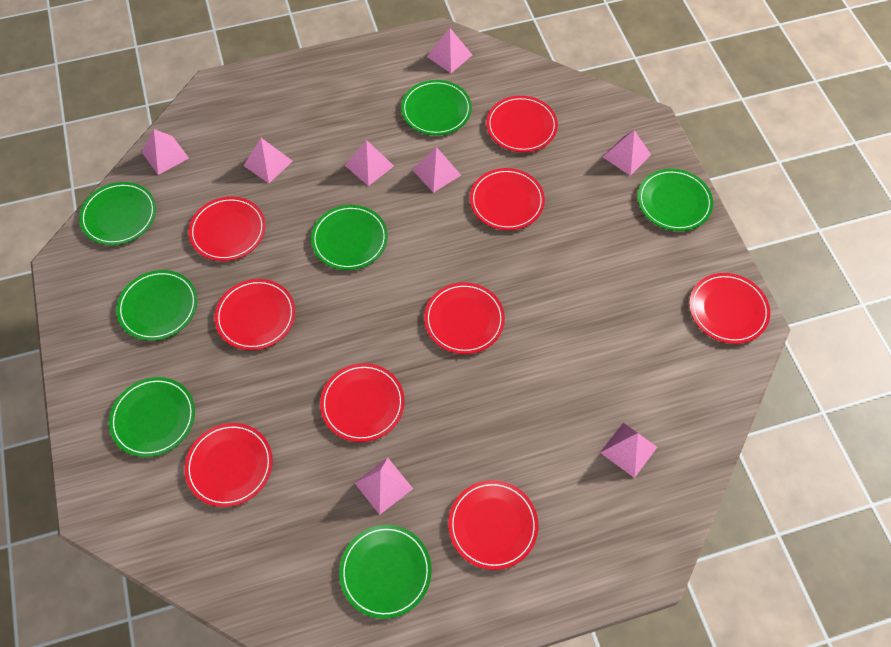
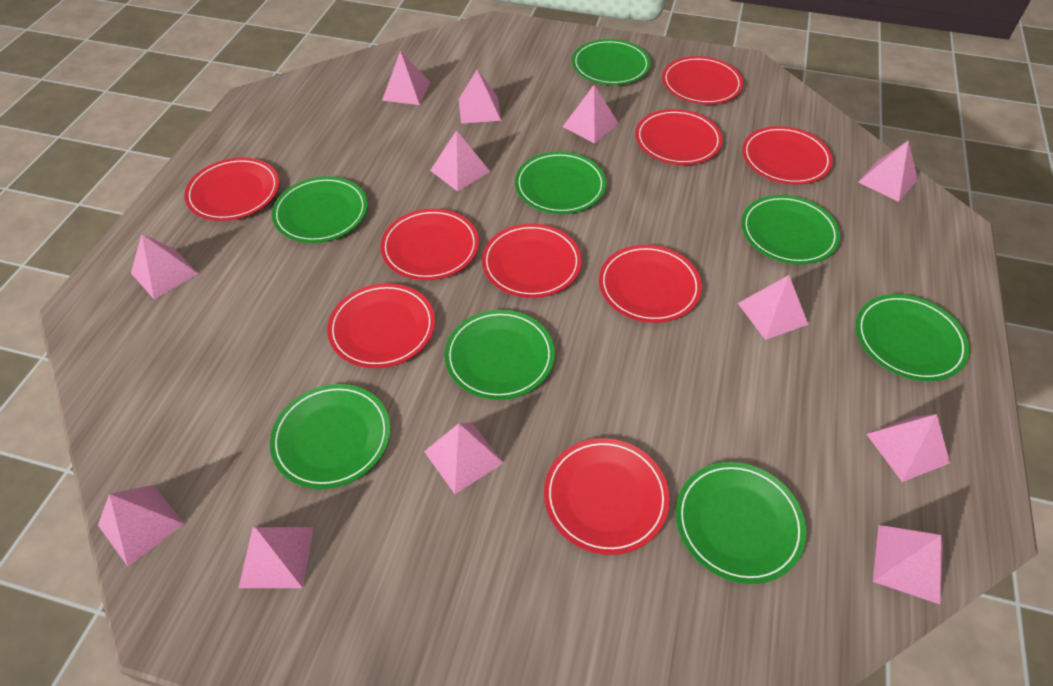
green plate: 7 -> 8
pink pyramid: 8 -> 12

